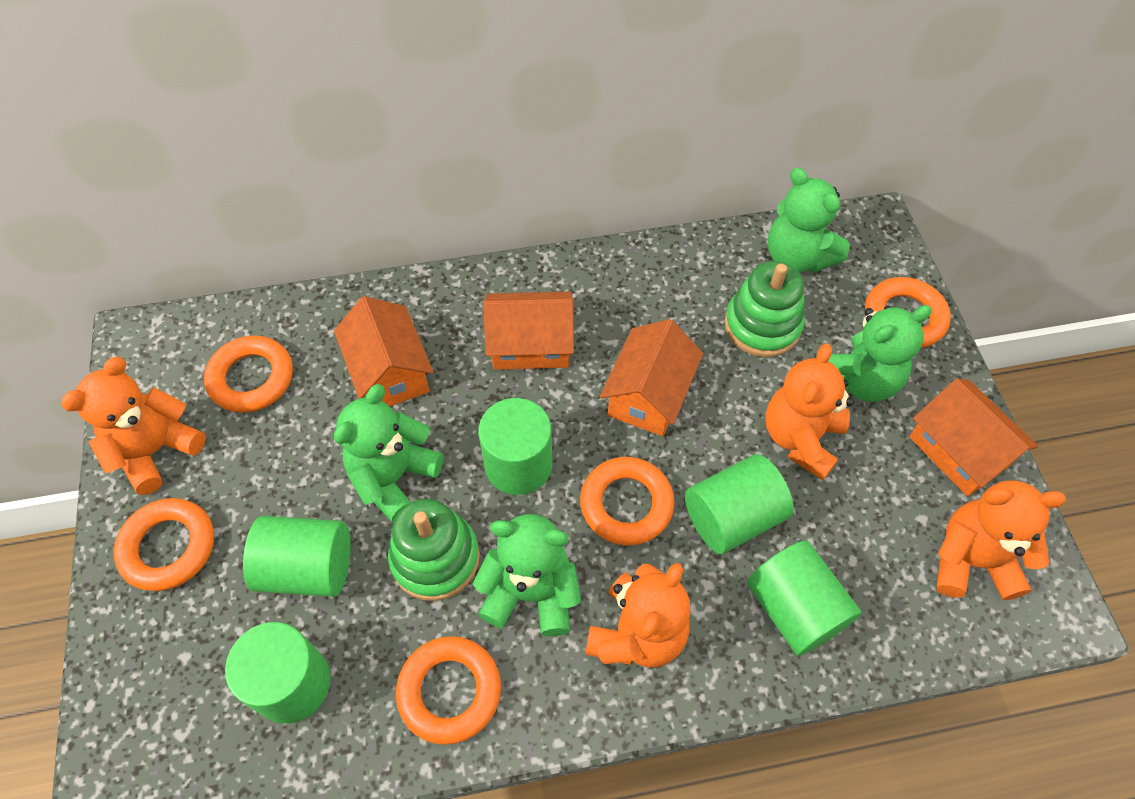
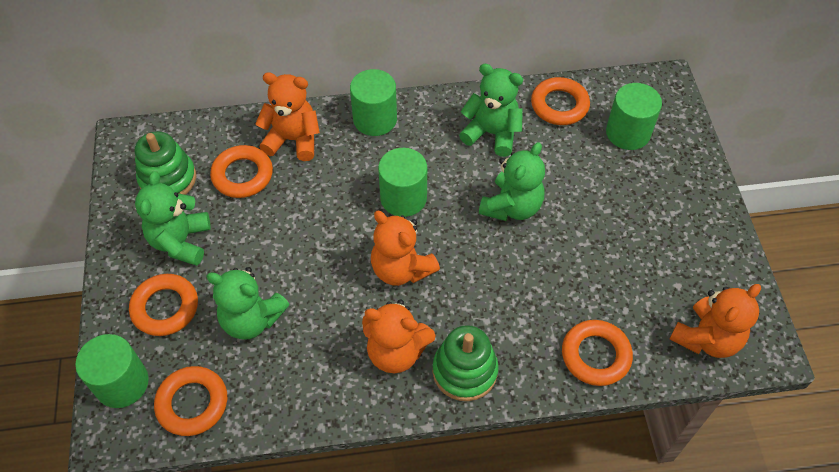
green cylinder: 5 -> 4
orange house: 4 -> 0

